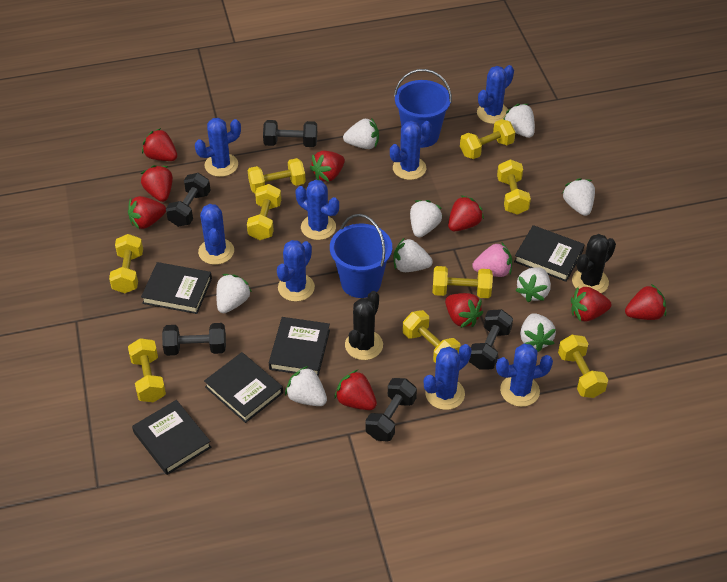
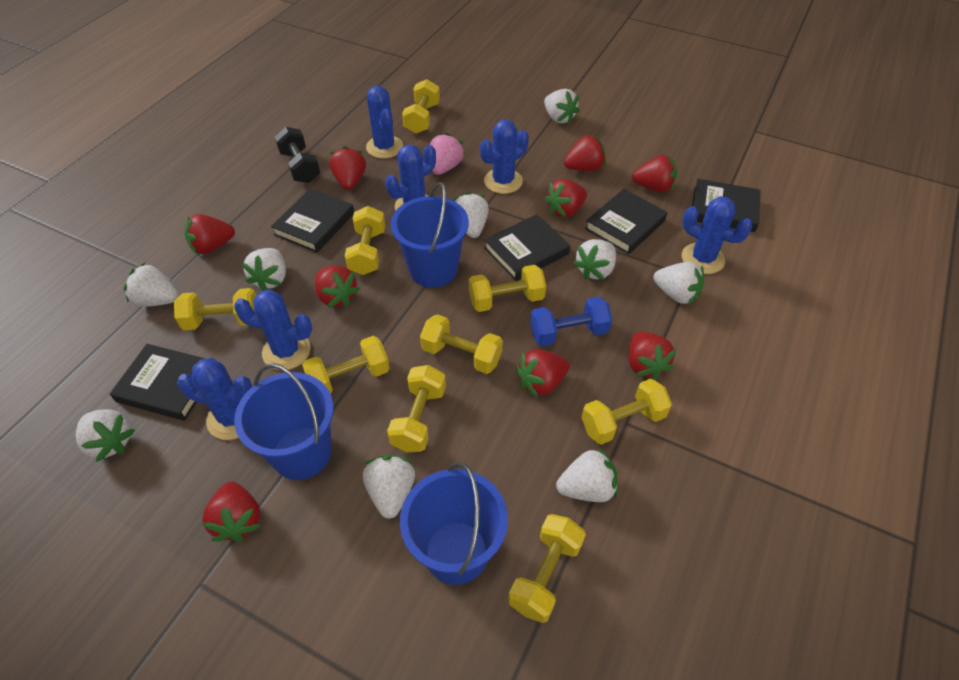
black cactus: 2 -> 0
black dumbbell: 5 -> 1
blue bucket: 2 -> 3
blue cactus: 8 -> 6
blue dumbbell: 0 -> 1

